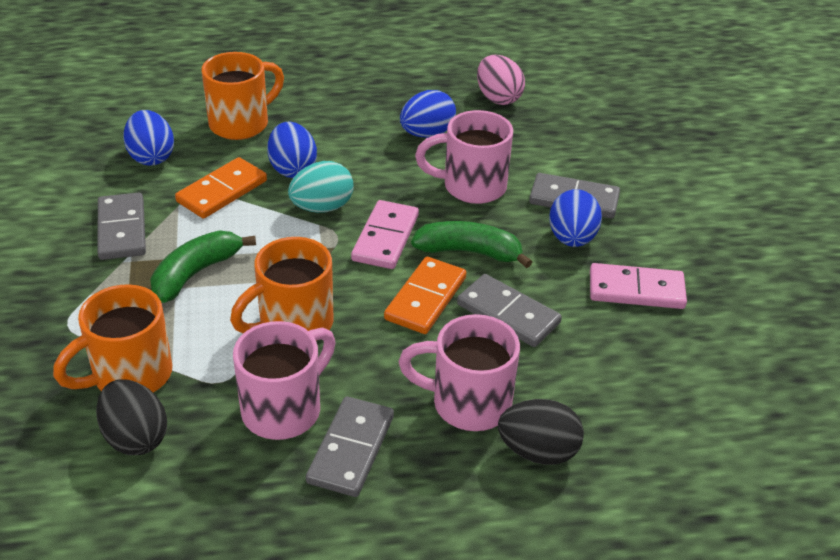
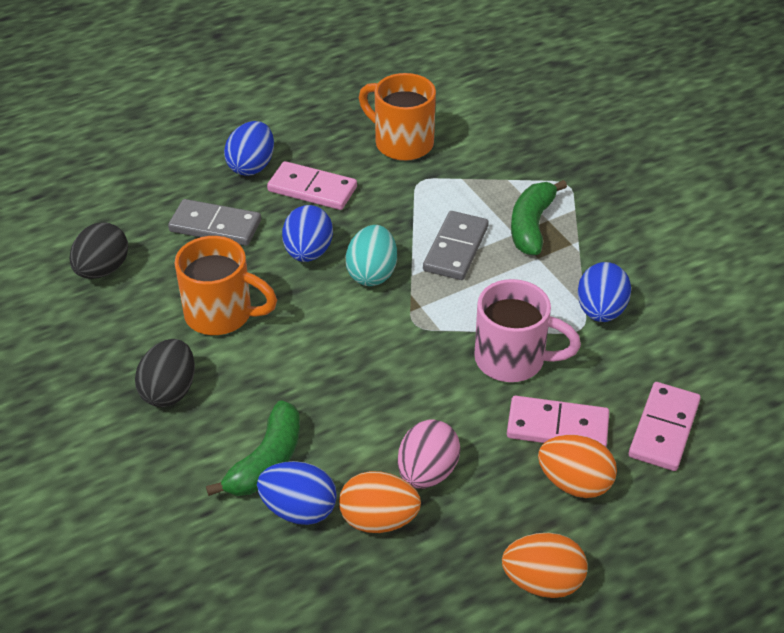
grey domino: 4 -> 2
orange domino: 2 -> 0
orange egg: 0 -> 3
orange mug: 3 -> 2
pink domino: 2 -> 3
pink mug: 3 -> 1

